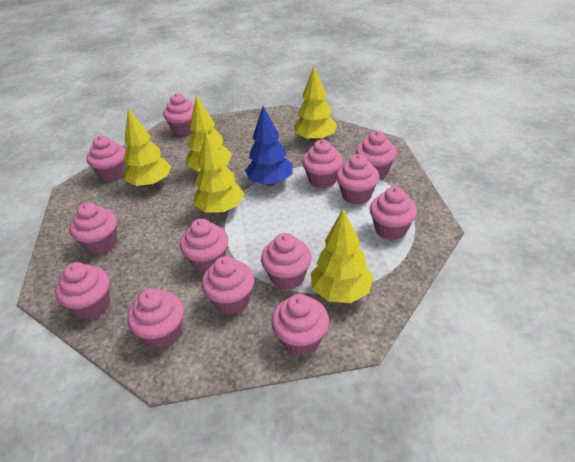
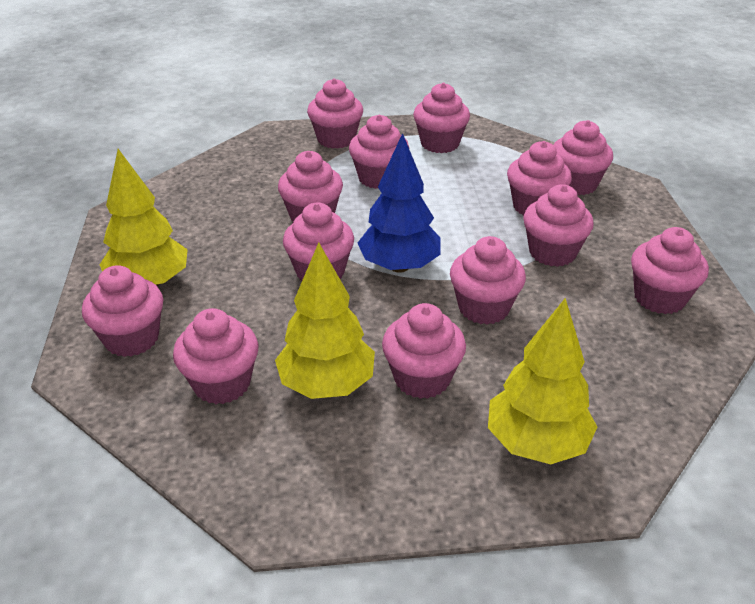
yellow tree: 5 -> 3

